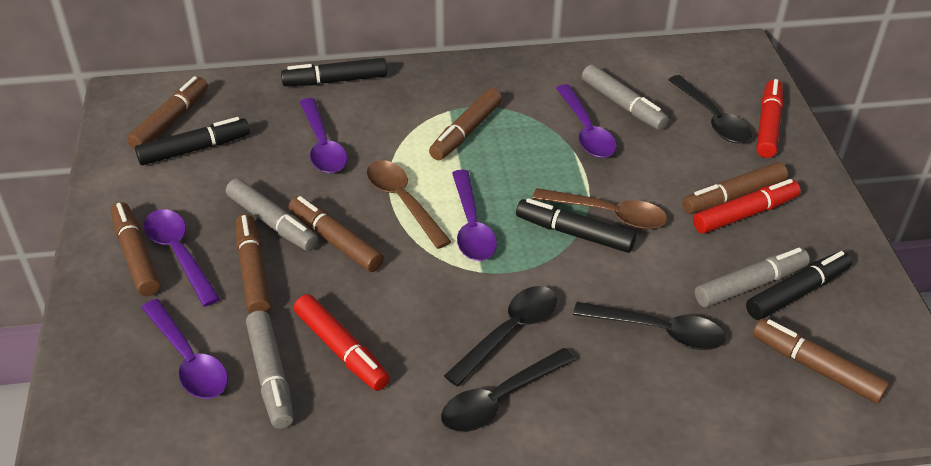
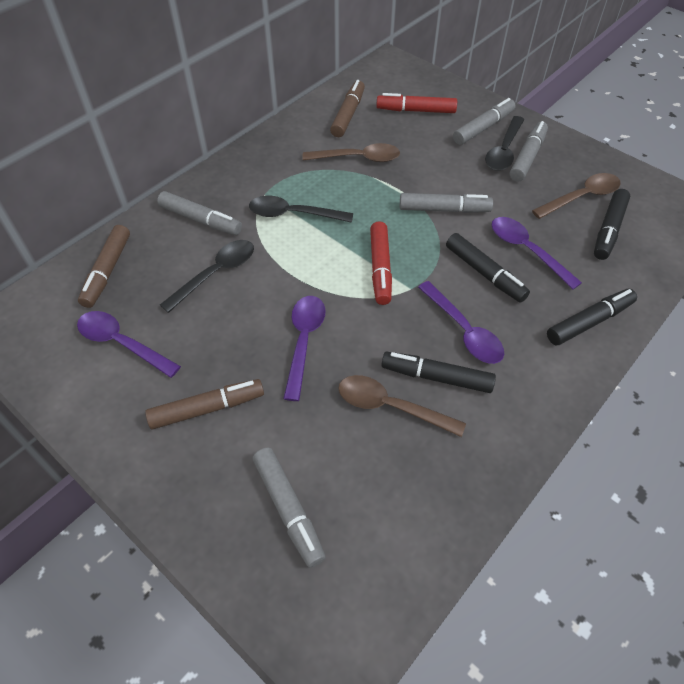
black spoon: 4 -> 3
brown marker: 7 -> 3
brown spoon: 2 -> 3
grey marker: 4 -> 5
purple spoon: 5 -> 4
red marker: 3 -> 2

